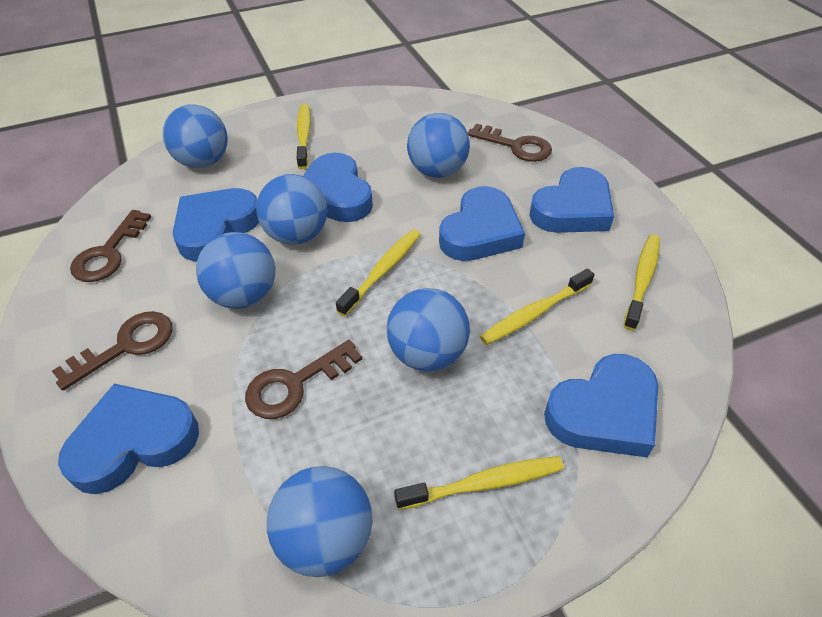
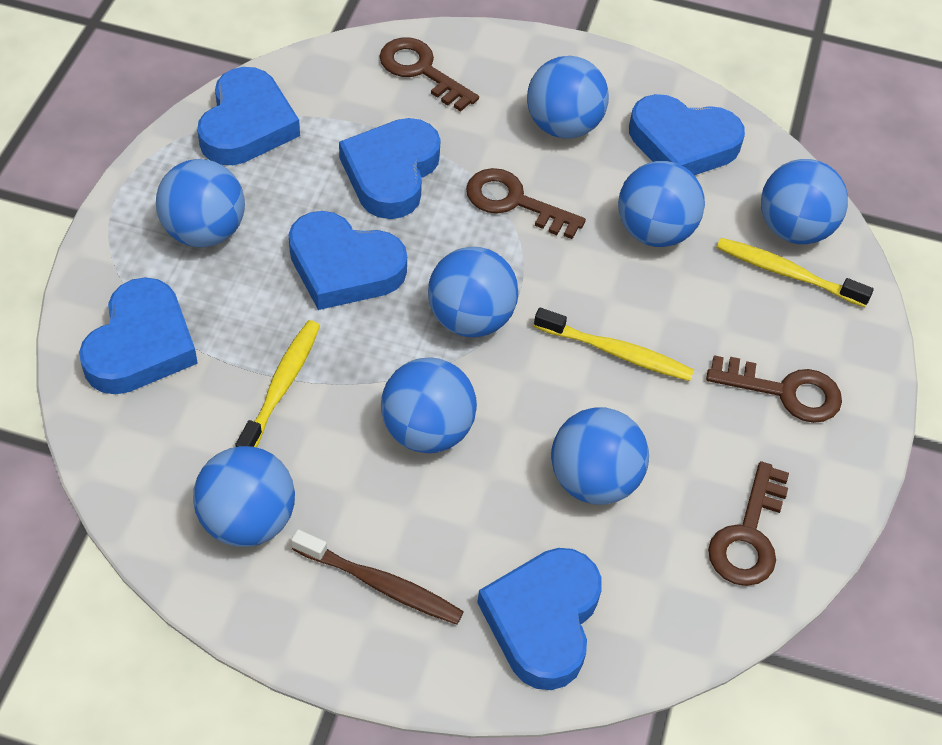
blue ball: 6 -> 8
brown toothbrush: 0 -> 1
yellow toothbrush: 5 -> 3

